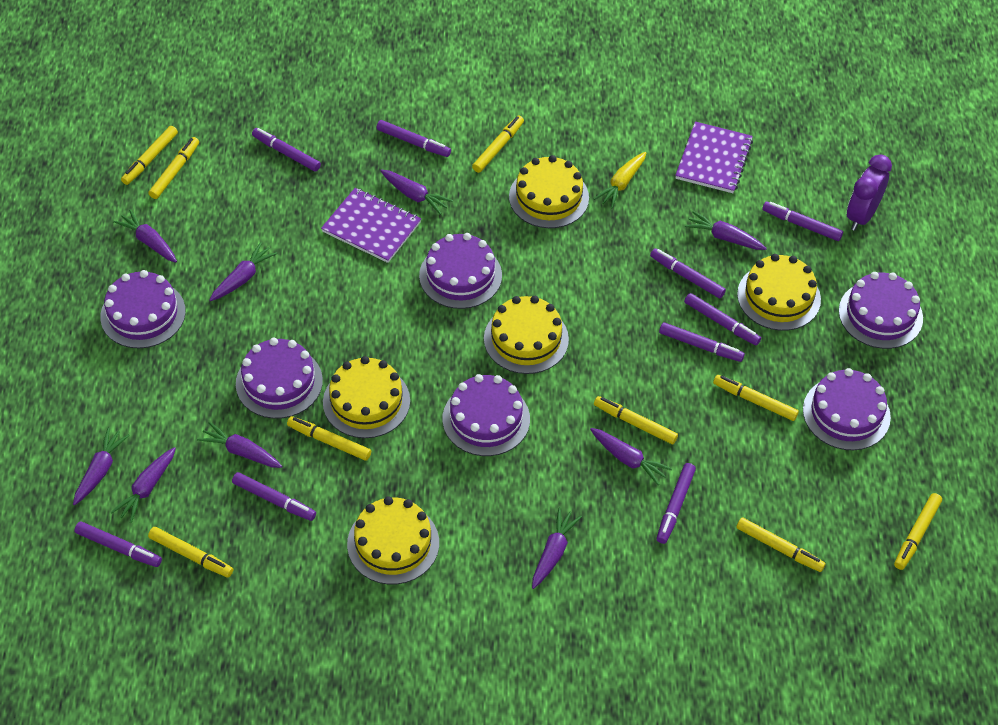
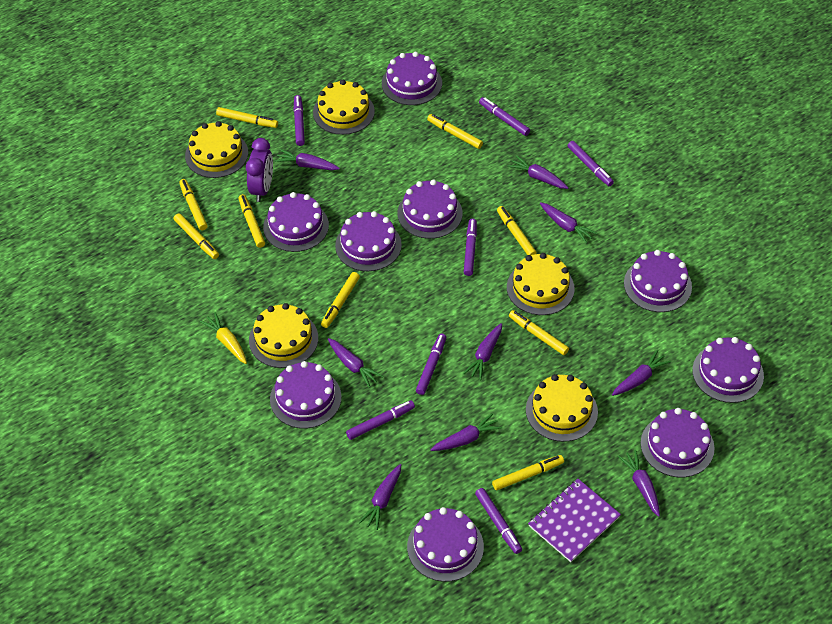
purple cake: 6 -> 9
purple marker: 9 -> 7
purple notebook: 2 -> 1

